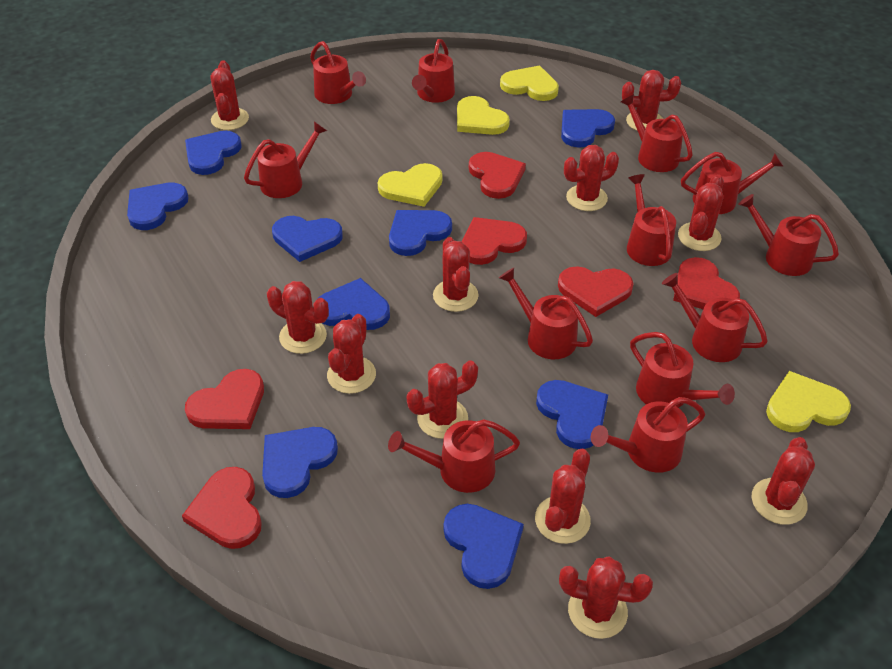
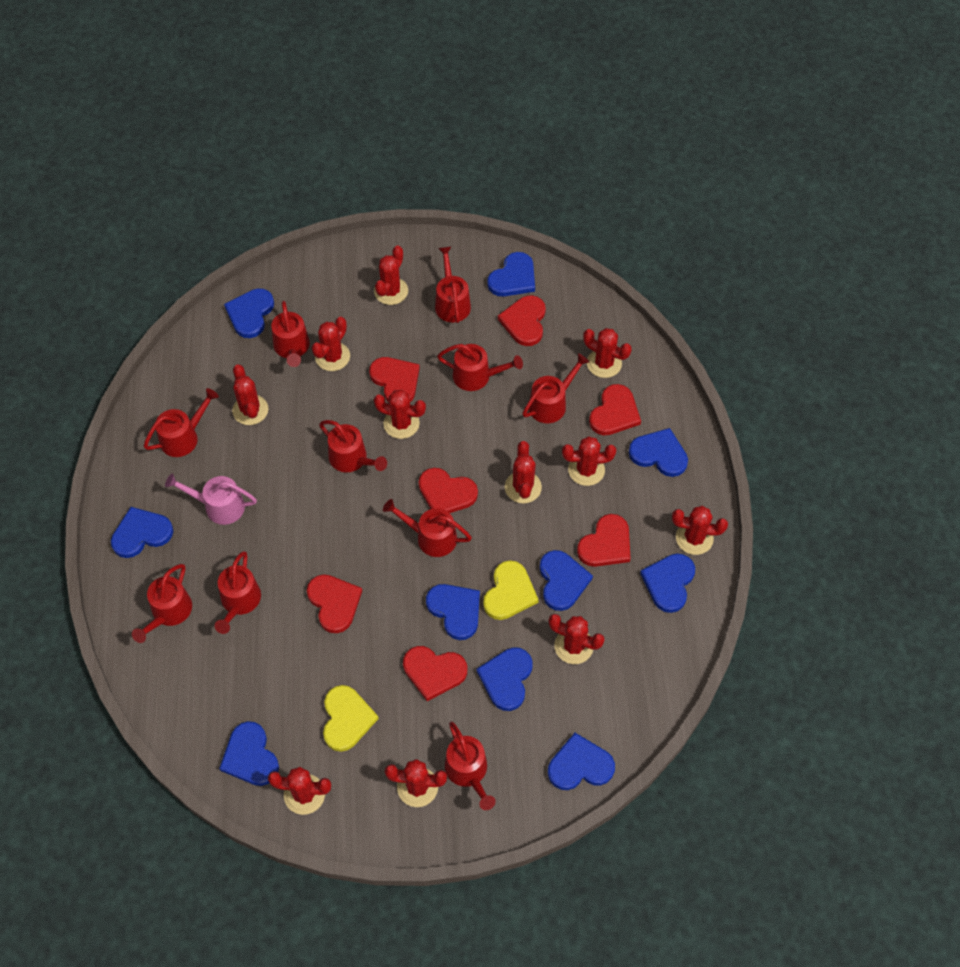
blue heart: 9 -> 10
pink watering can: 0 -> 1
red heart: 6 -> 7
red watering can: 12 -> 10
yellow heart: 4 -> 2

